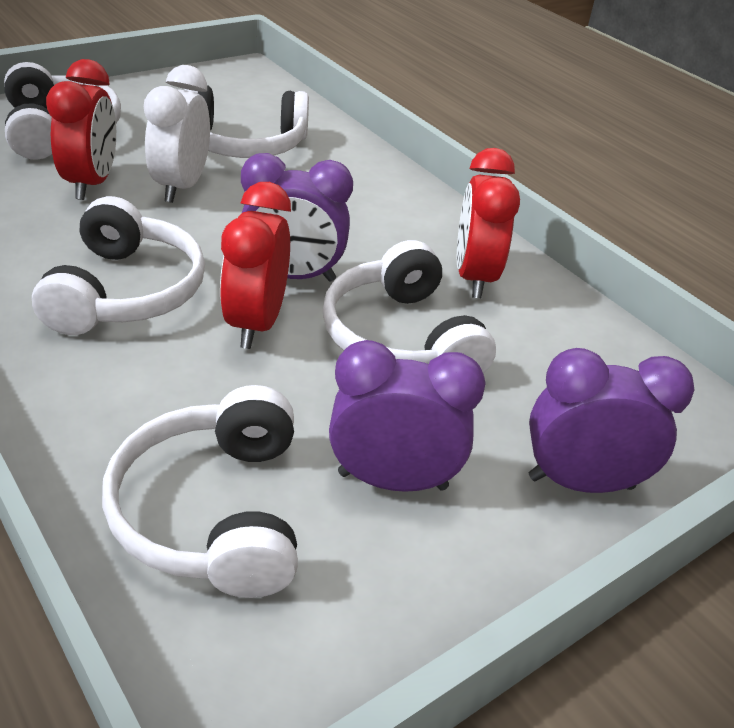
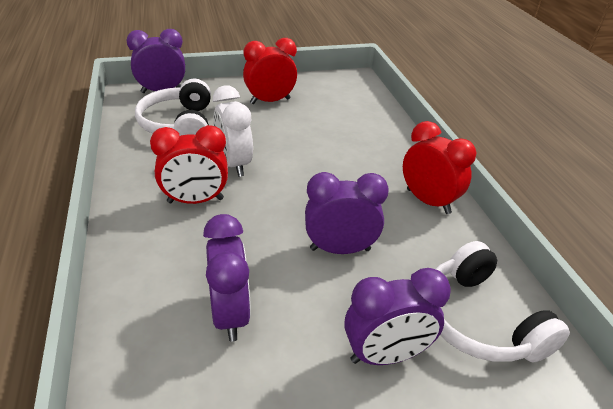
purple clock: 3 -> 4
white headphones: 5 -> 2

